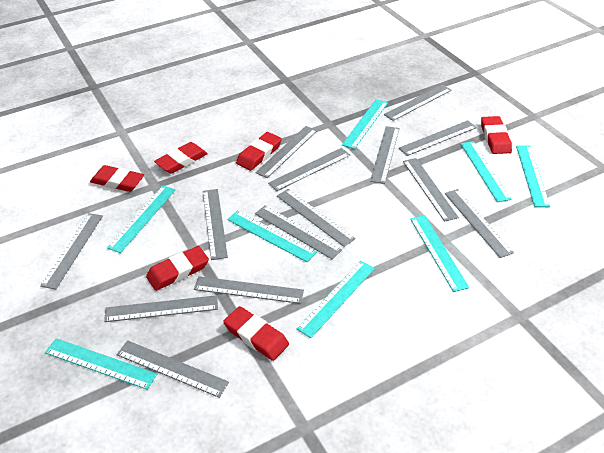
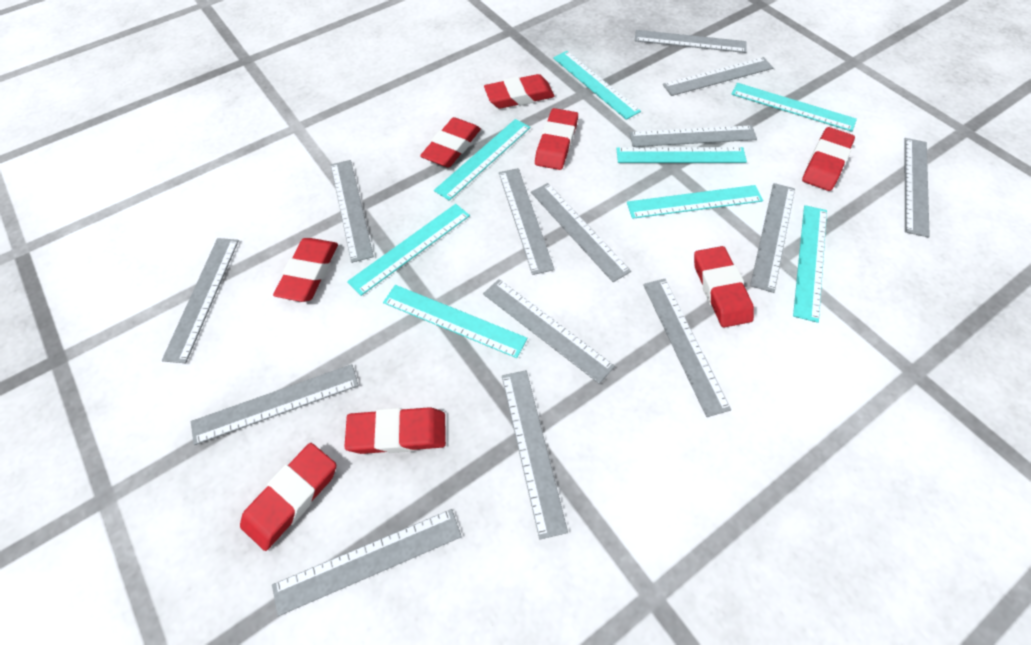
red eraser: 6 -> 8

